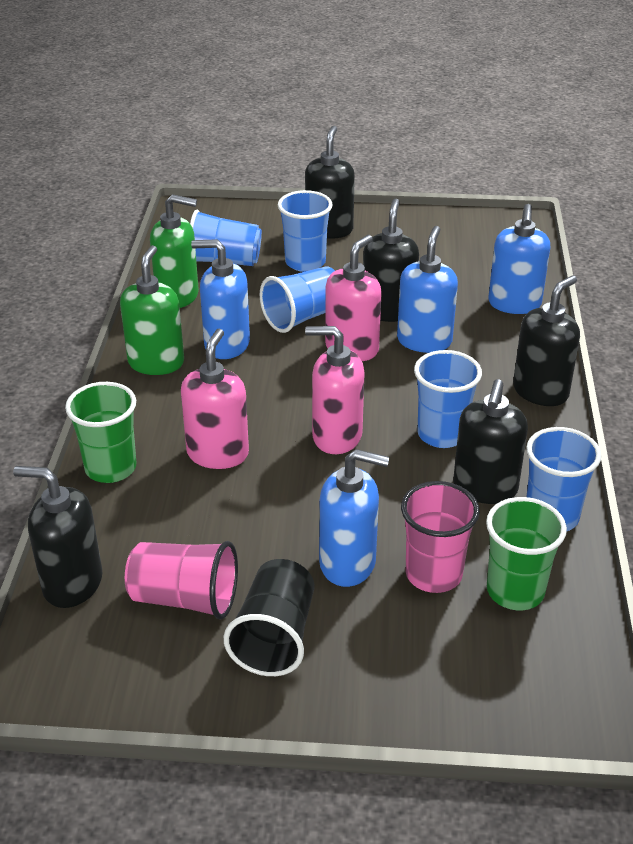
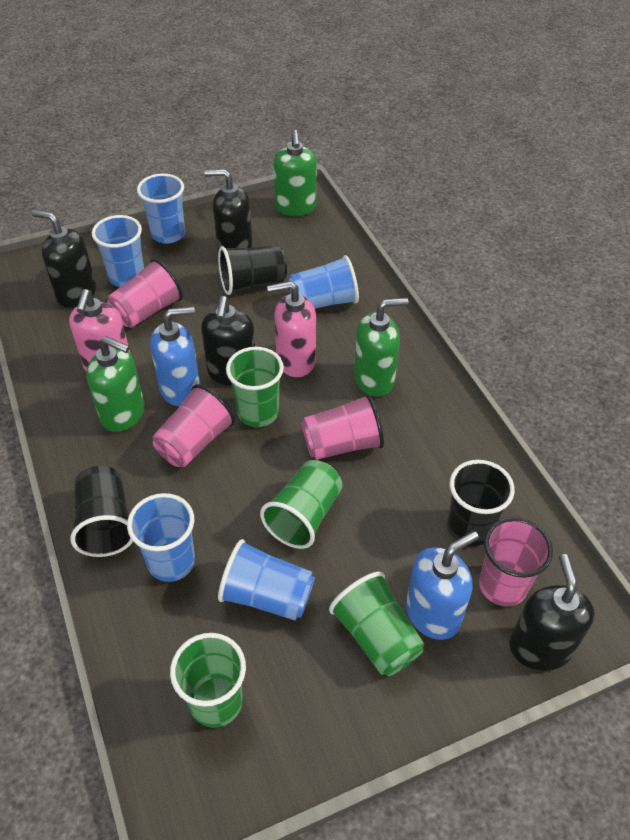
black cup: 1 -> 3
black soap dispenser: 5 -> 4
blue soap dispenser: 4 -> 2
green cup: 2 -> 4
green soap dispenser: 2 -> 3
pink cup: 2 -> 4
pink soap dispenser: 3 -> 2

